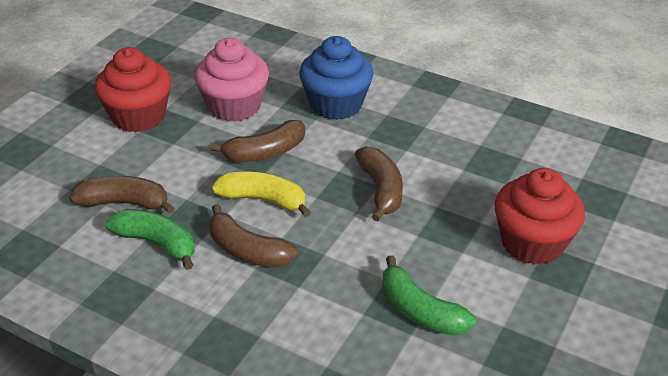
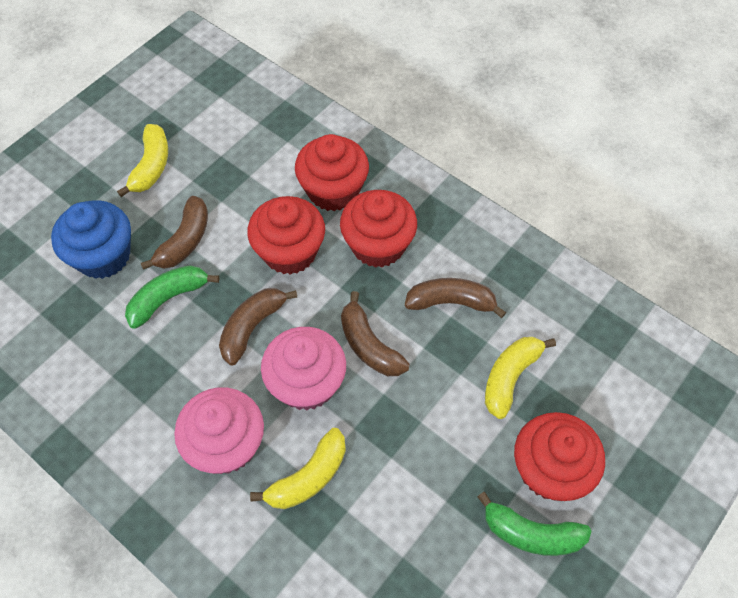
pink cupcake: 1 -> 2
red cupcake: 2 -> 4
yellow banana: 1 -> 3

